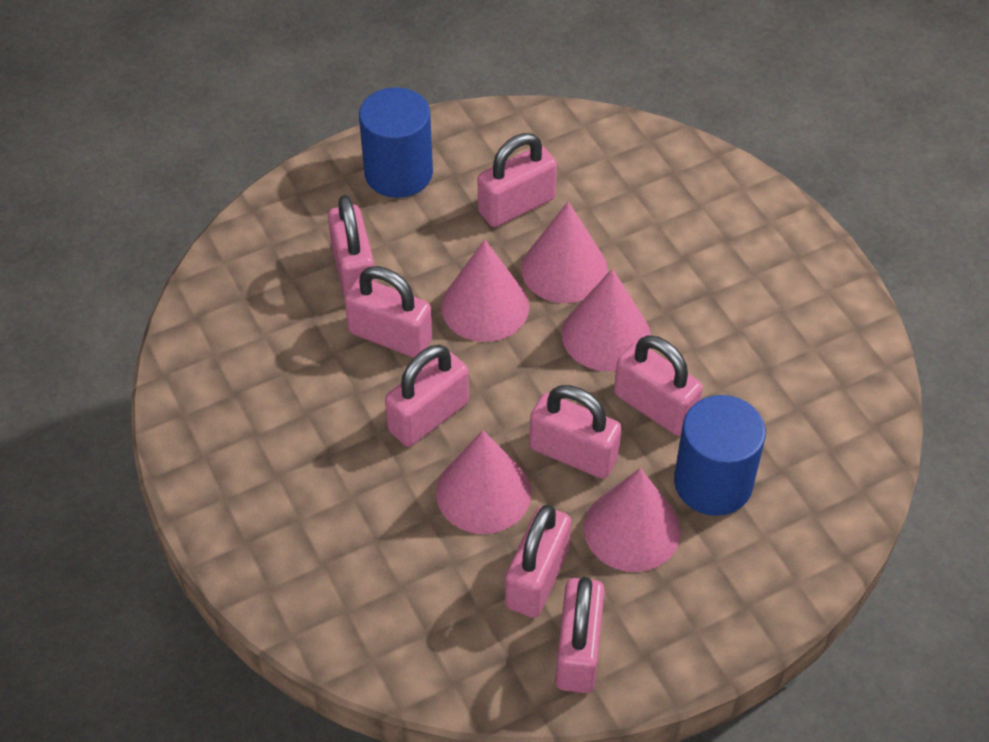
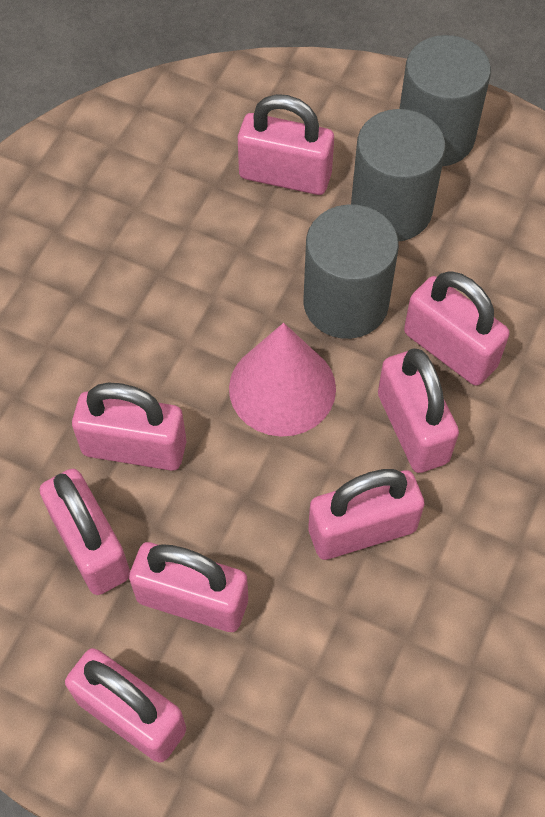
blue cylinder: 2 -> 0
grey cylinder: 0 -> 3
pink cone: 5 -> 1

